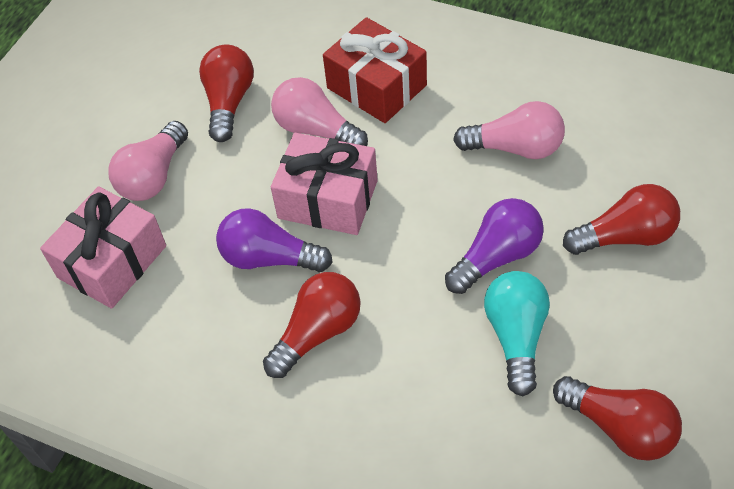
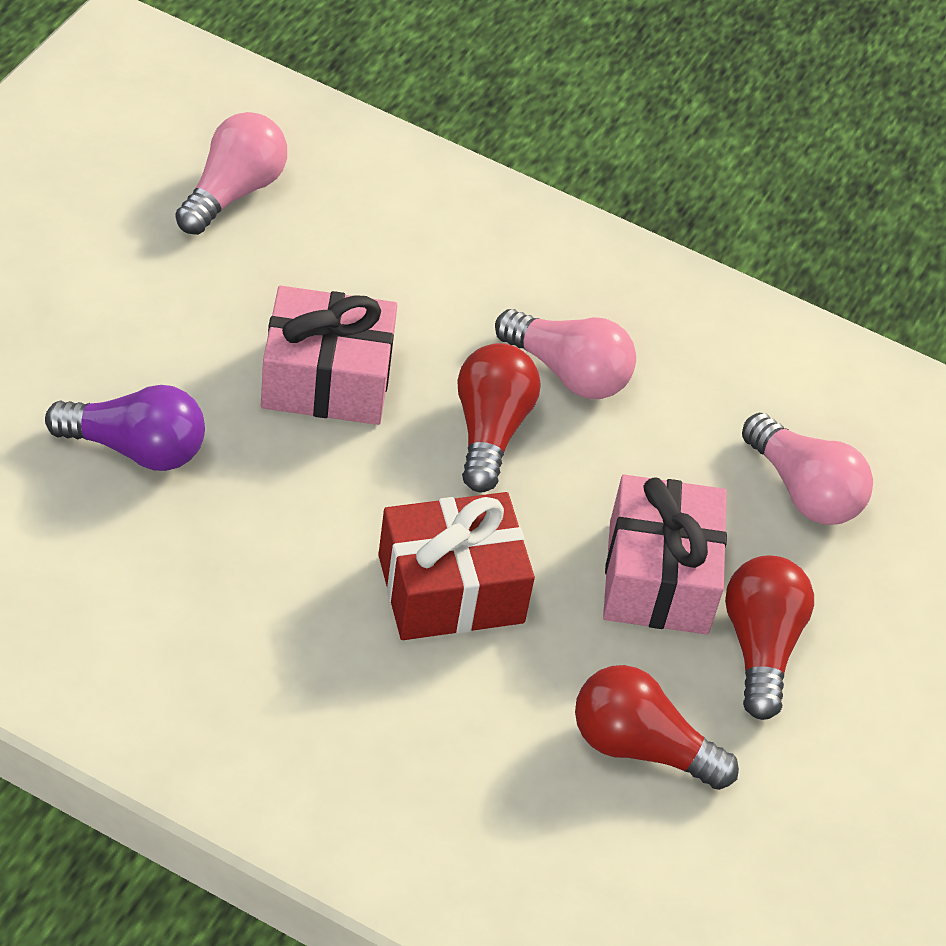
purple light bulb: 2 -> 1
red light bulb: 4 -> 3
turquoise light bulb: 1 -> 0

